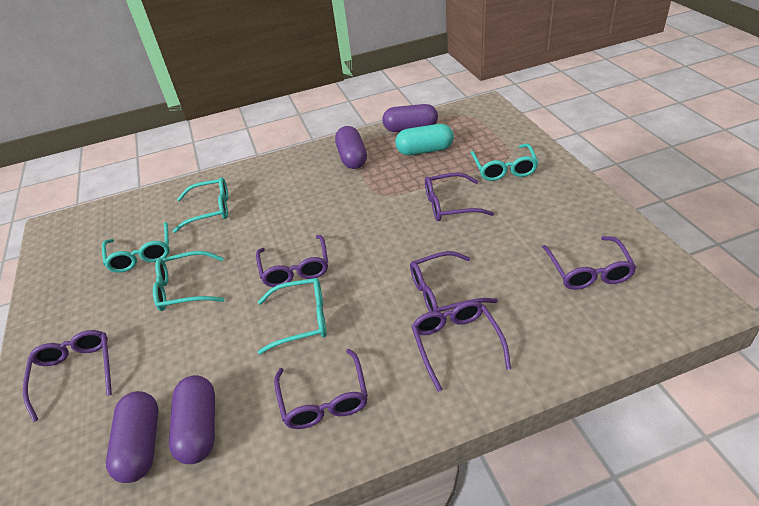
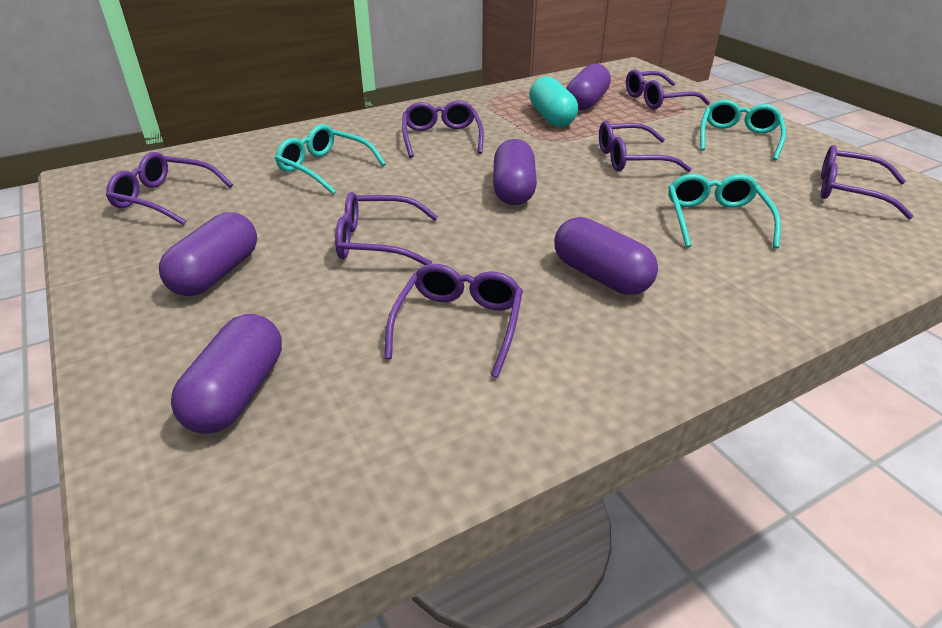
purple capsule: 4 -> 5
turquoise glasses: 5 -> 3

